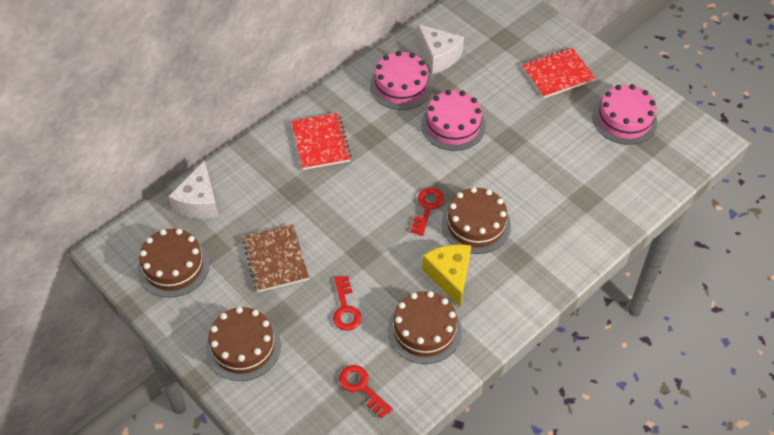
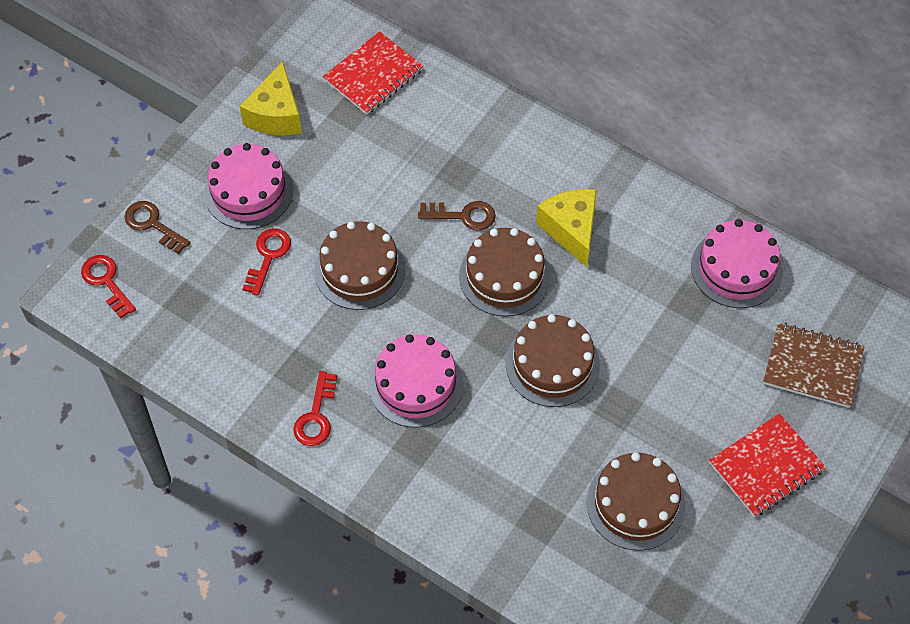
brown key: 0 -> 2
white cheese: 2 -> 0
yellow cheese: 1 -> 2

